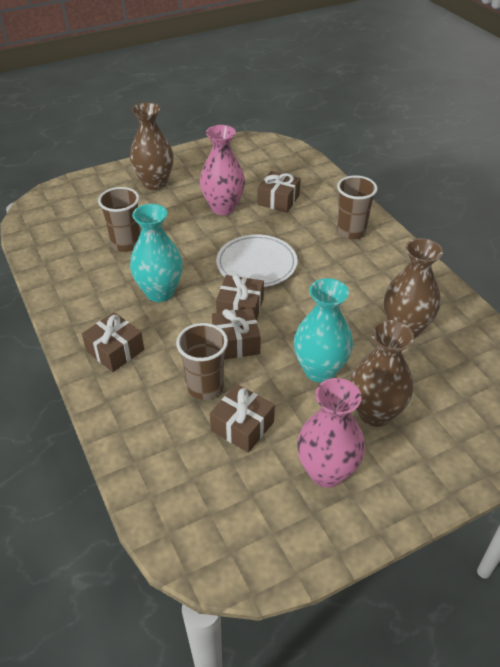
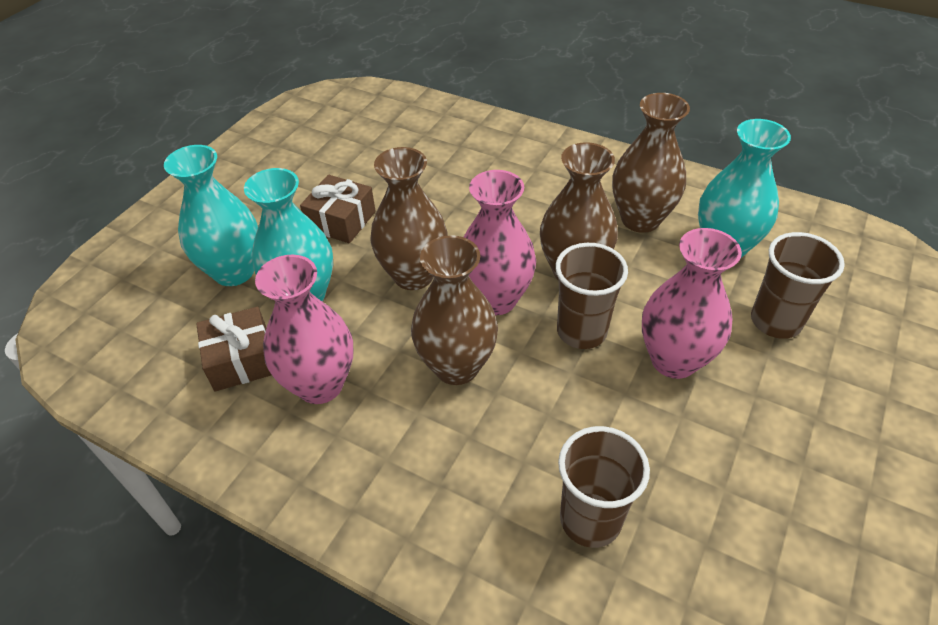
brown gift: 5 -> 2
brown vase: 3 -> 4
pink vase: 2 -> 3
turquoise vase: 2 -> 3
white plate: 1 -> 0

